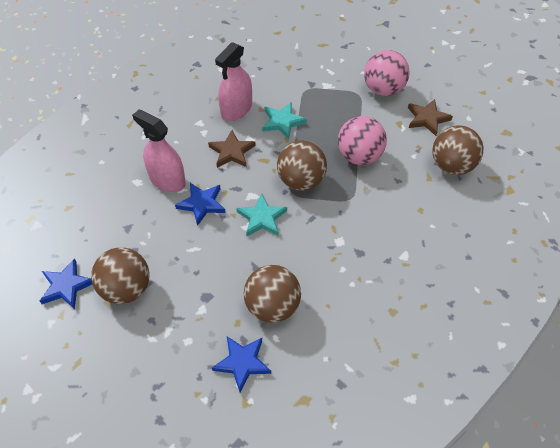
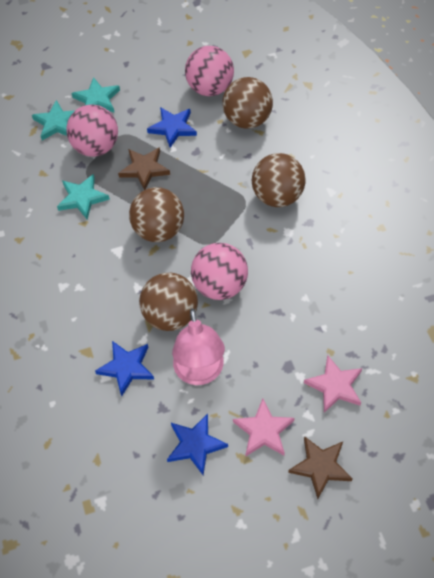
pink ball: 2 -> 3
pink lamp: 0 -> 1
pink spray bottle: 2 -> 0
pink star: 0 -> 2
turquoise star: 2 -> 3

